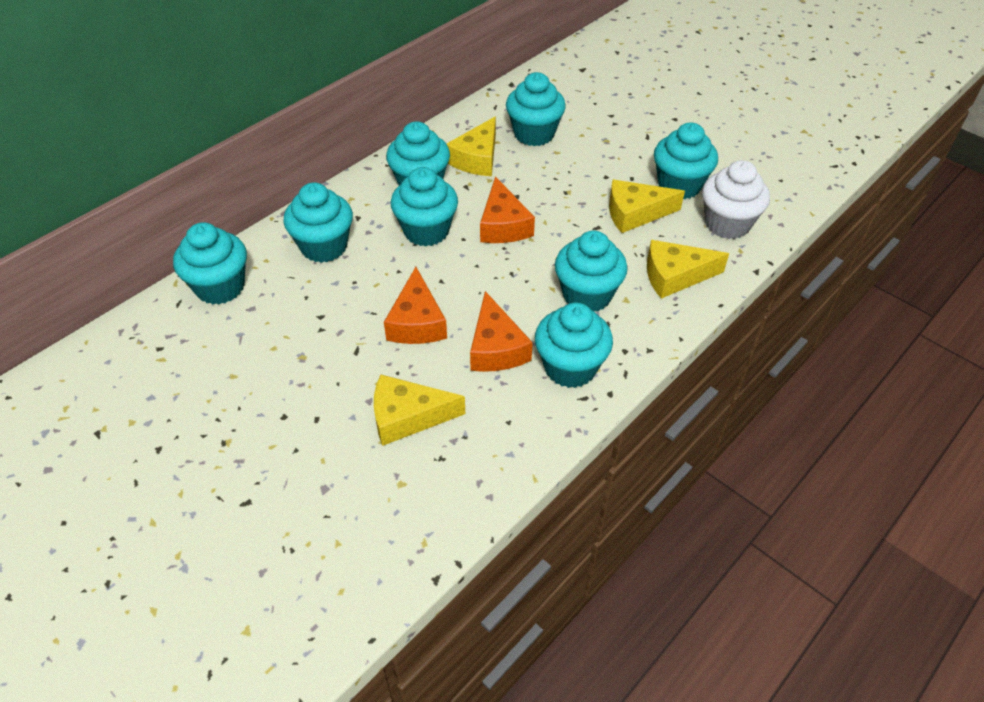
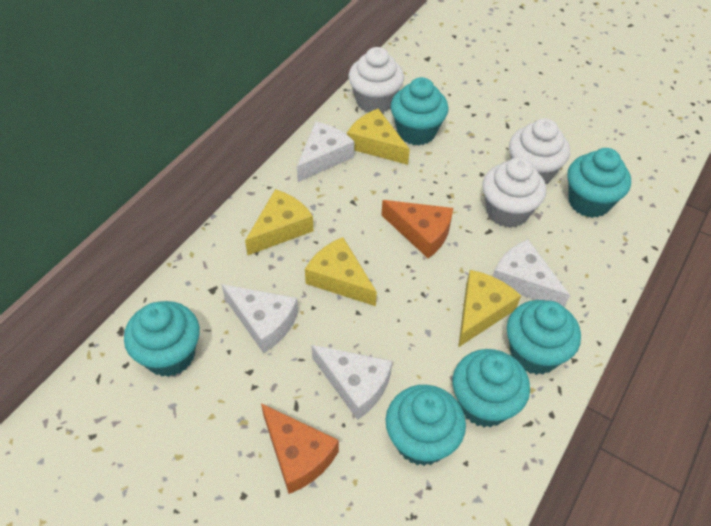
orange cheese: 3 -> 2
turquoise cupcake: 8 -> 6
white cheese: 0 -> 4
white cupcake: 1 -> 3

